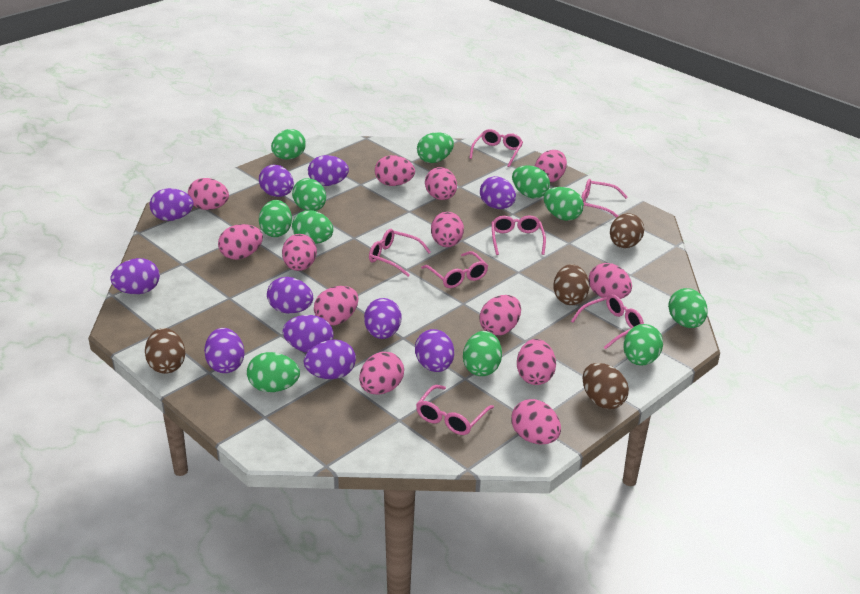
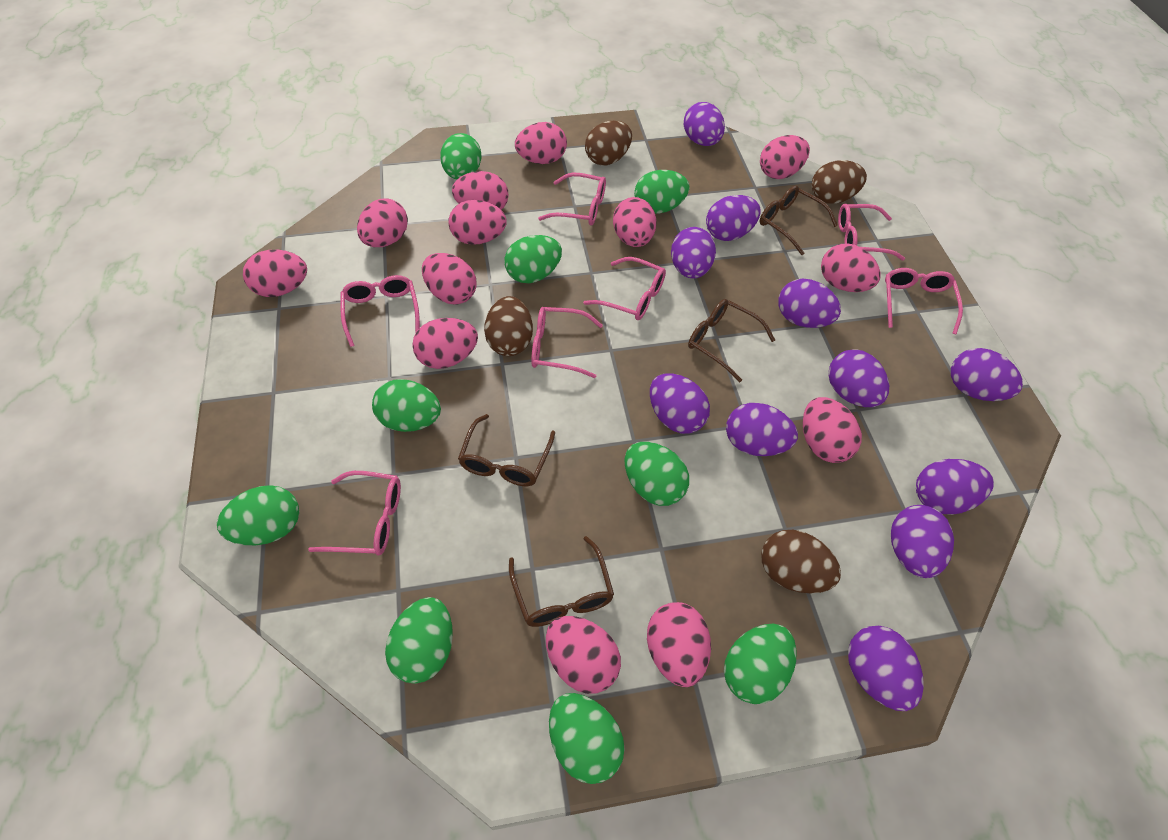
brown glasses: 0 -> 4
green egg: 11 -> 9

